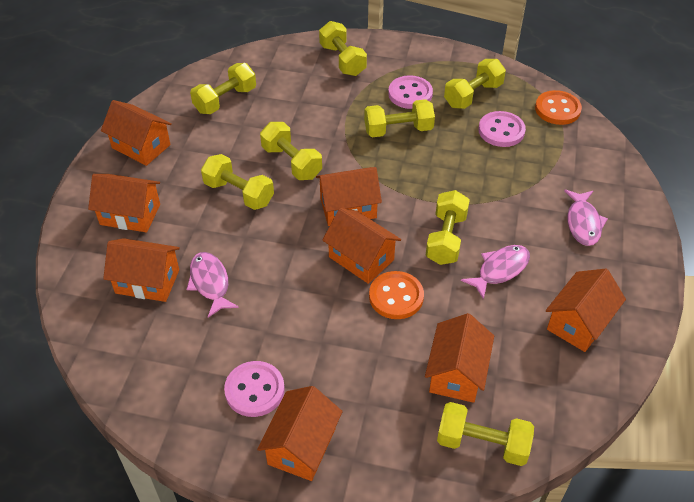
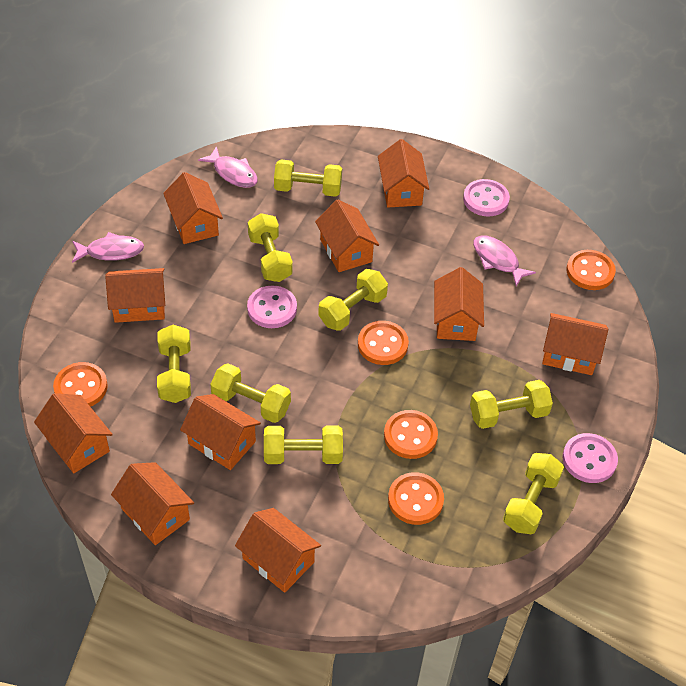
orange button: 2 -> 5
orange house: 8 -> 10

